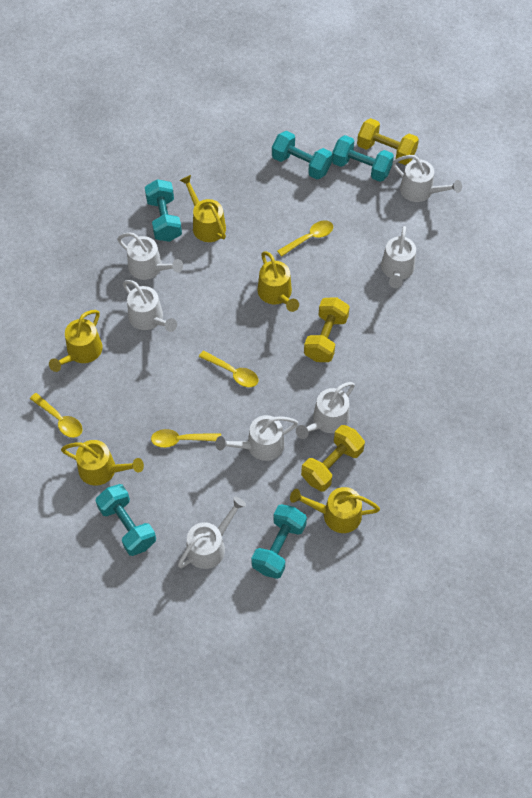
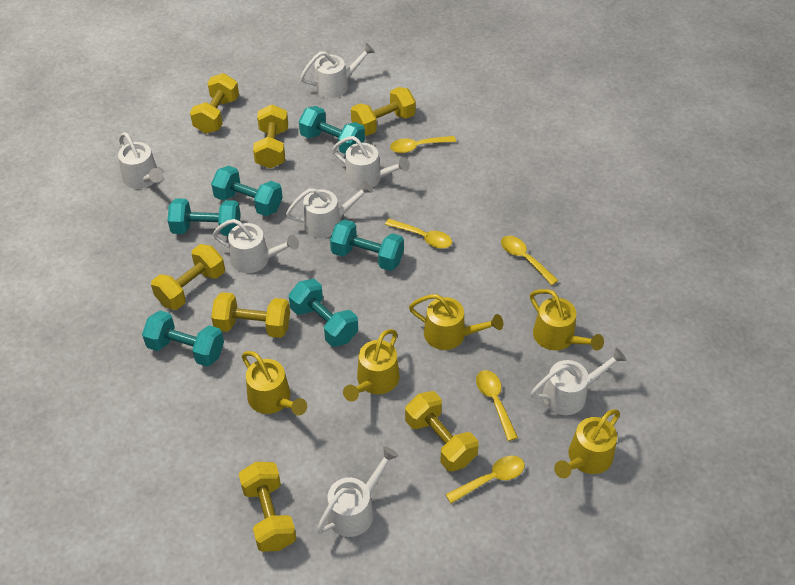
turquoise dumbbell: 5 -> 6
yellow dumbbell: 3 -> 7
yellow spoon: 4 -> 5

